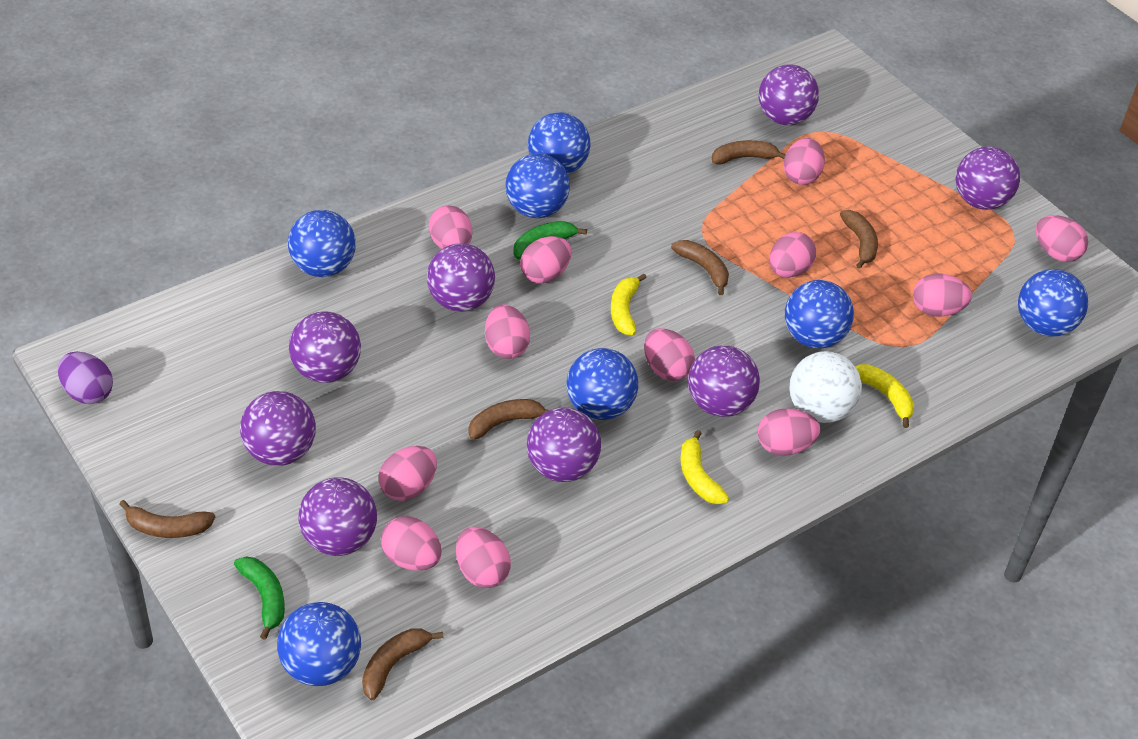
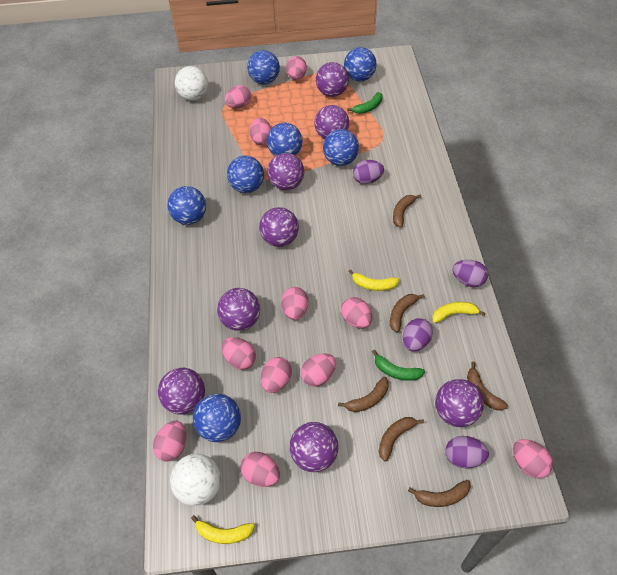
pink egg: 12 -> 11
purple egg: 1 -> 4
white ball: 1 -> 2

